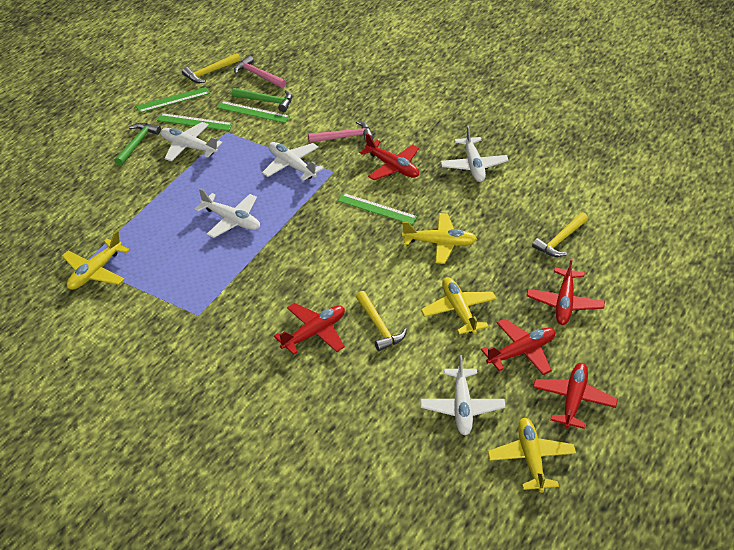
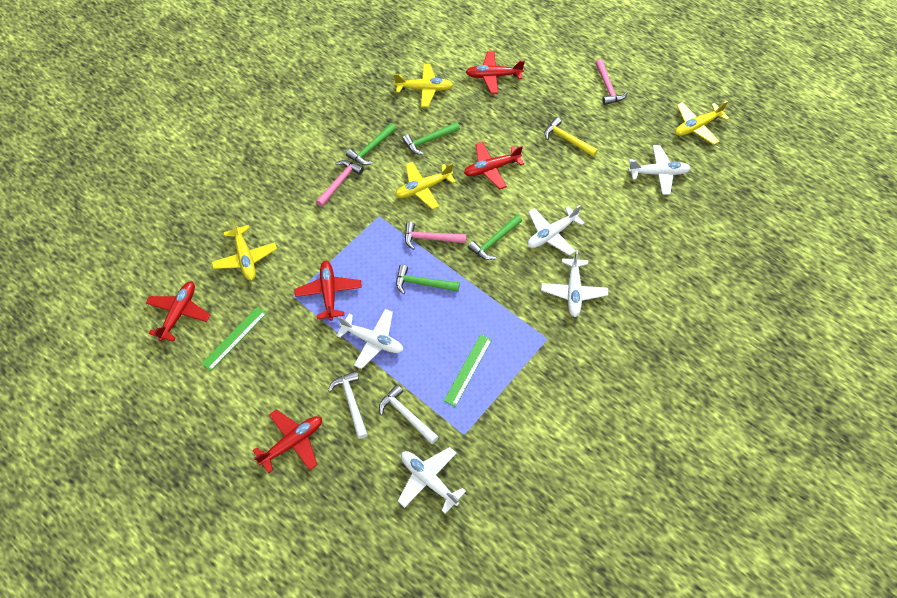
green hammer: 2 -> 4
green ruler: 4 -> 2
pink hammer: 2 -> 3
white hammer: 0 -> 2
yellow hammer: 3 -> 1

